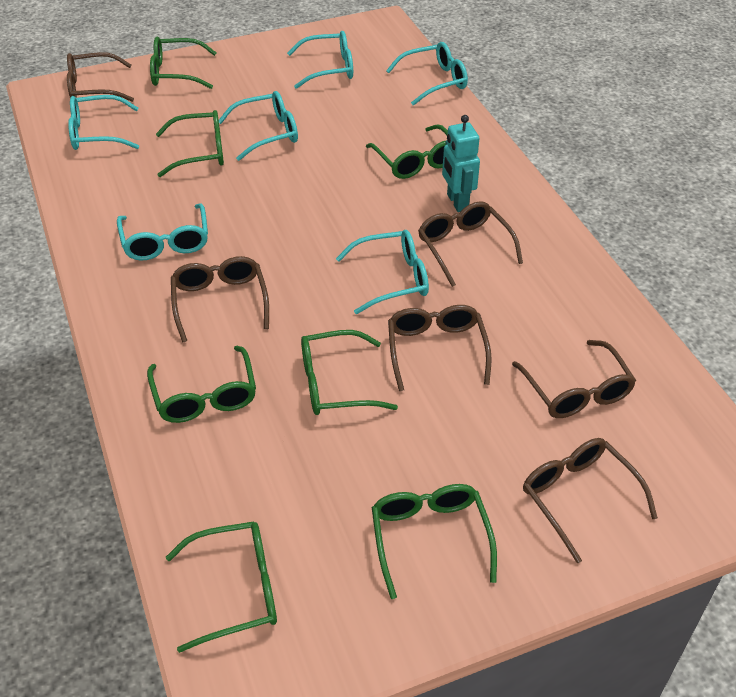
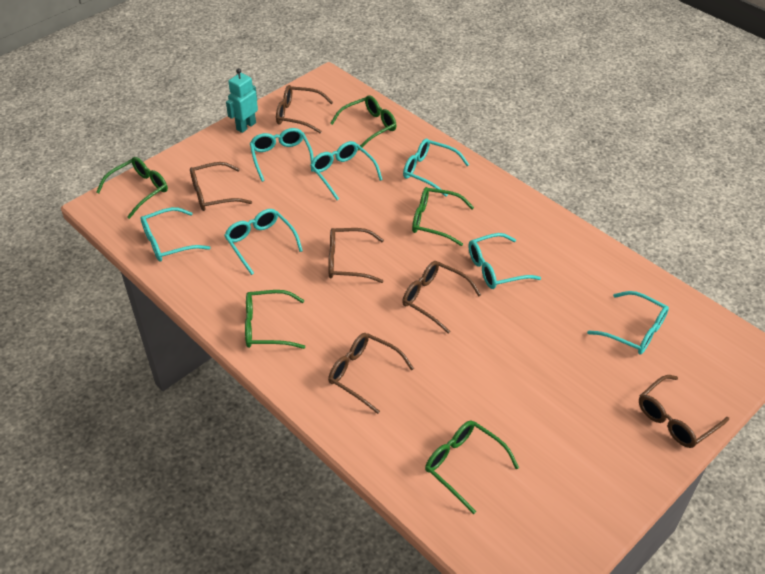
green glasses: 7 -> 5
turquoise glasses: 6 -> 7

